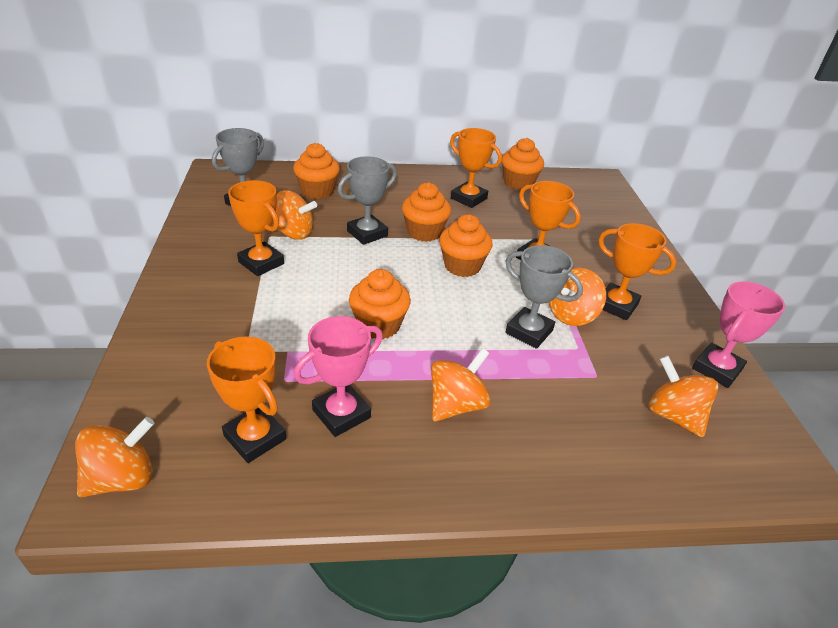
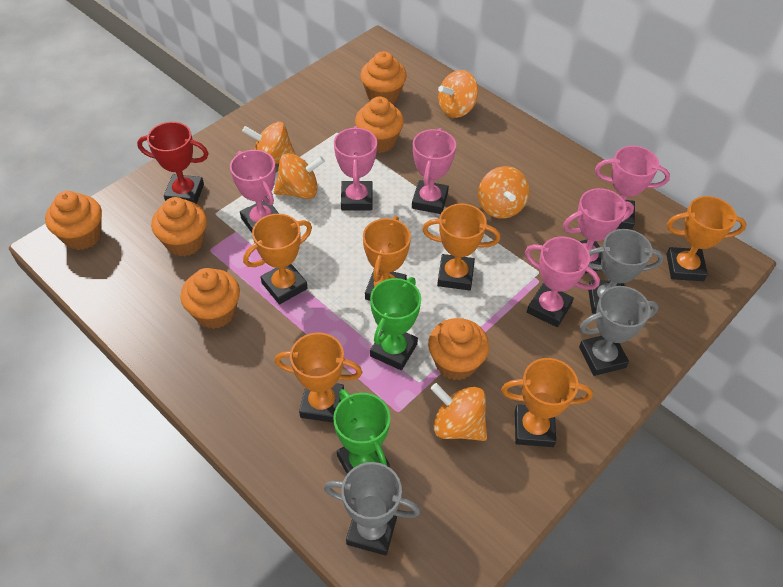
green trophy: 0 -> 2
orange cupcake: 5 -> 6
orange trophy: 5 -> 6
pink trophy: 2 -> 6
red trophy: 0 -> 1

